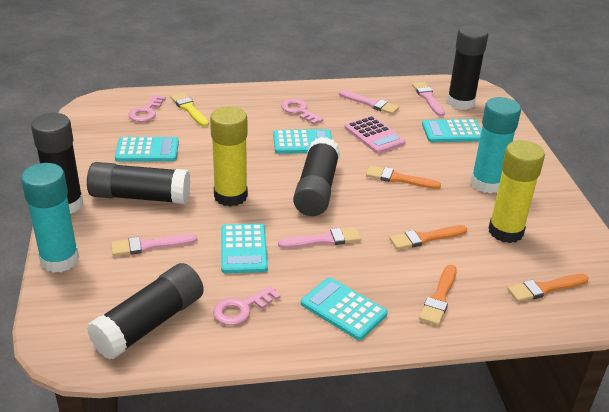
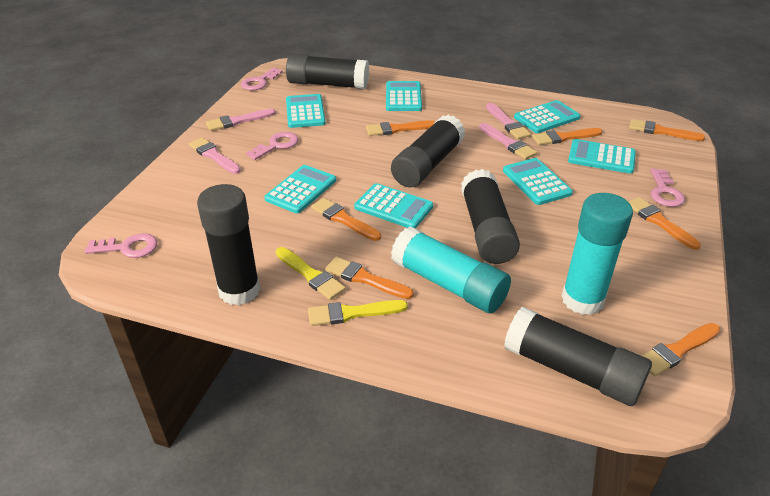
orange brush: 4 -> 7
pink calculator: 1 -> 0
pink key: 3 -> 4
turquoise calculator: 5 -> 7
yellow brush: 1 -> 2
yellow glue stick: 2 -> 0

